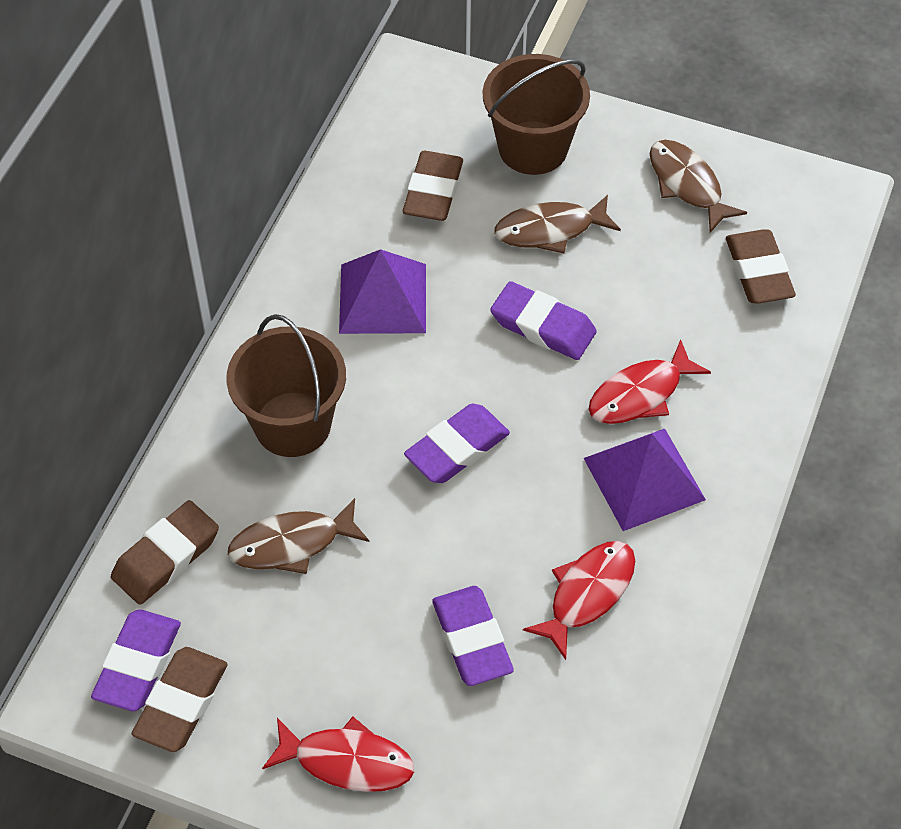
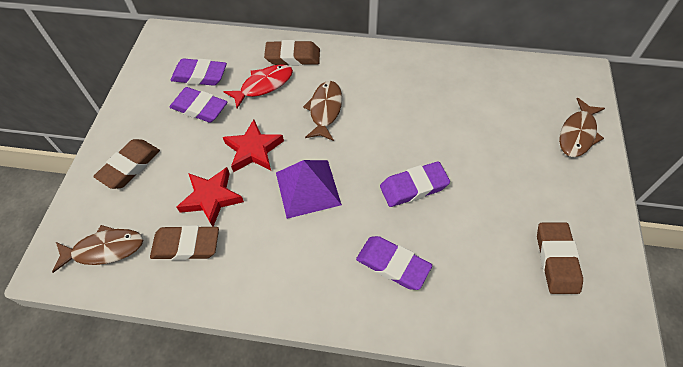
brown bucket: 2 -> 0
purple pyramid: 2 -> 1
red fish: 3 -> 1
red star: 0 -> 2

